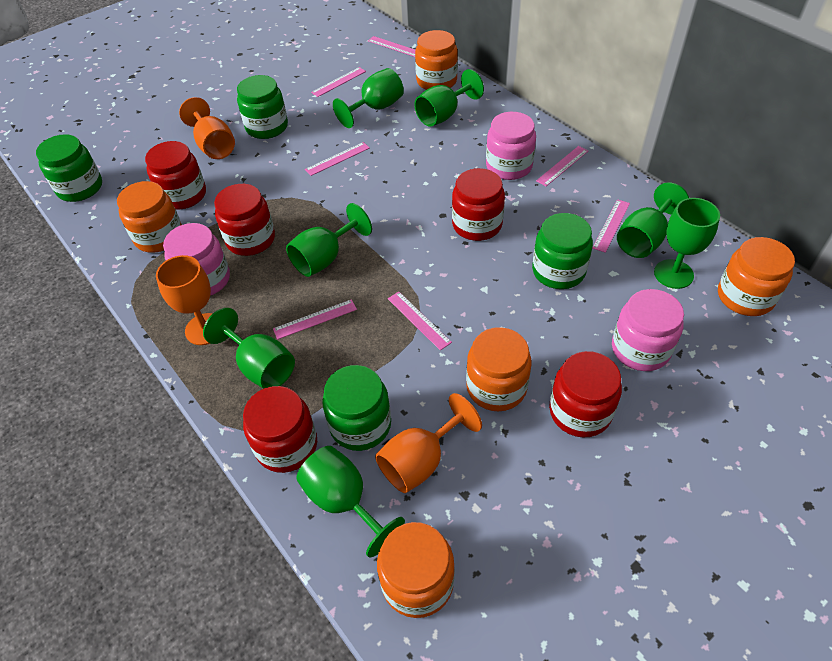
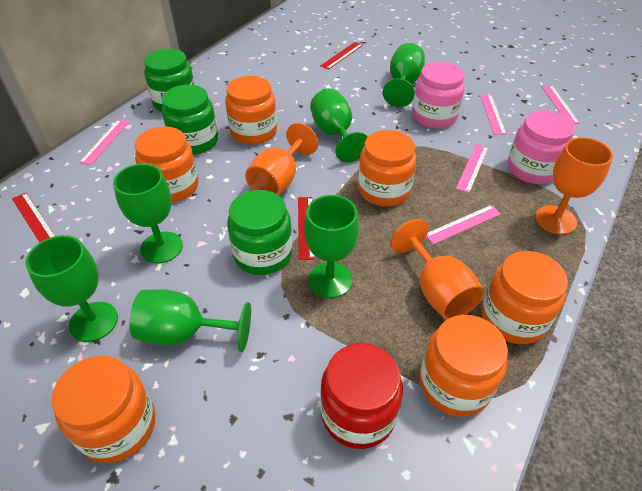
green goblet: 7 -> 6
green jar: 4 -> 3
orange jar: 5 -> 6
pink jar: 3 -> 2
pink ruler: 7 -> 5
red jar: 5 -> 1
red ruler: 0 -> 3

